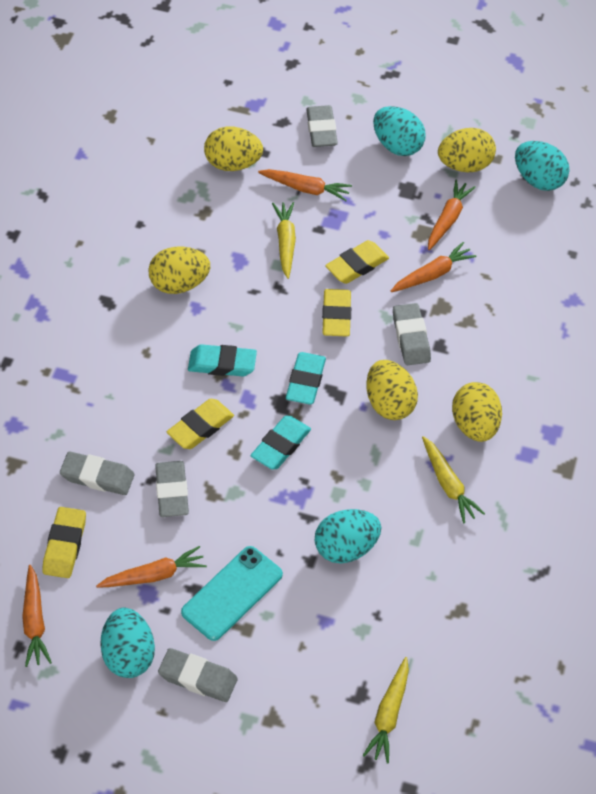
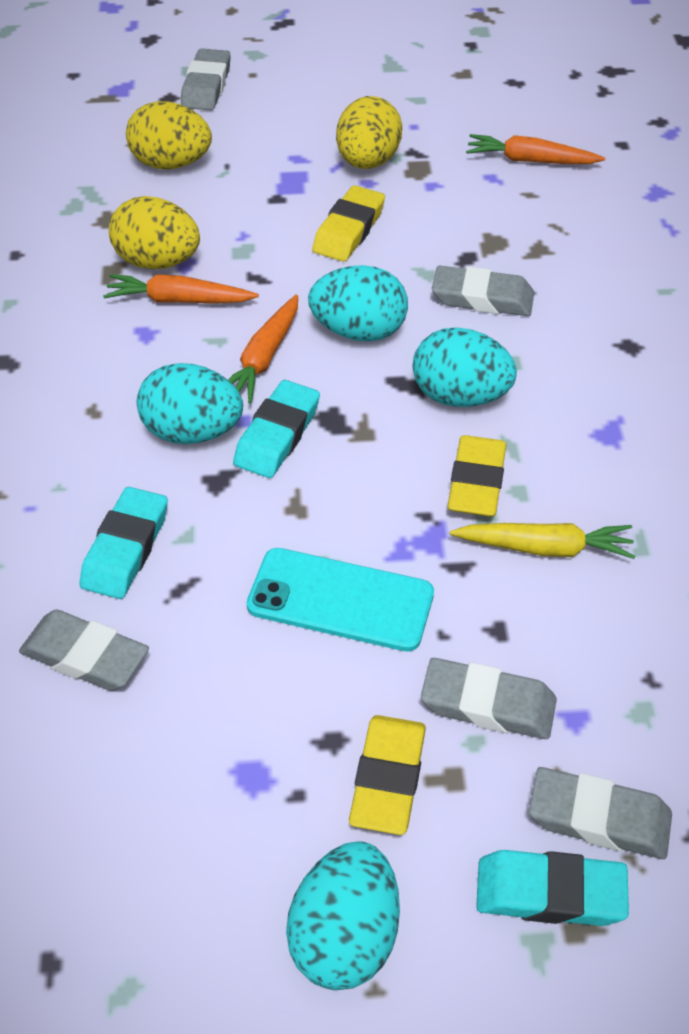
orange carrot: 5 -> 3
yellow carrot: 3 -> 1
yellow egg: 5 -> 3
yellow eraser: 4 -> 3

